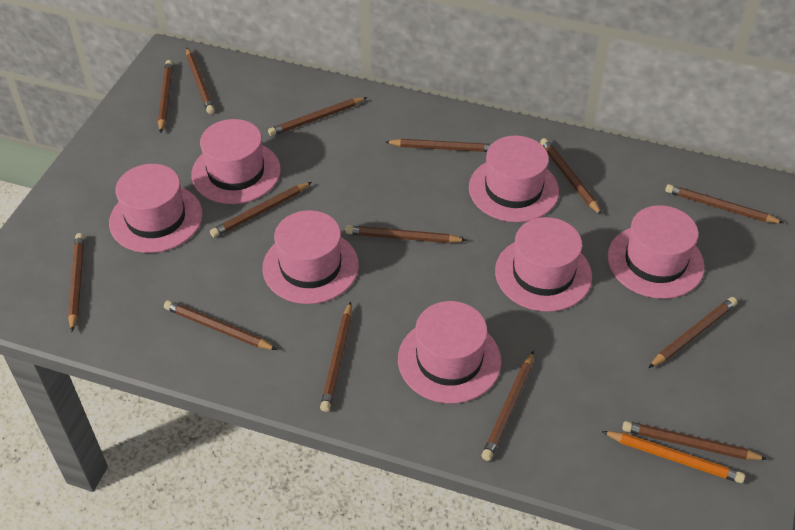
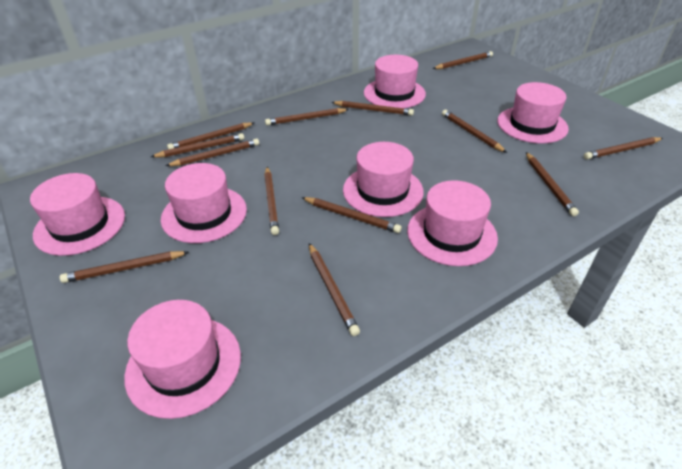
brown pencil: 14 -> 13
orange pencil: 1 -> 0

